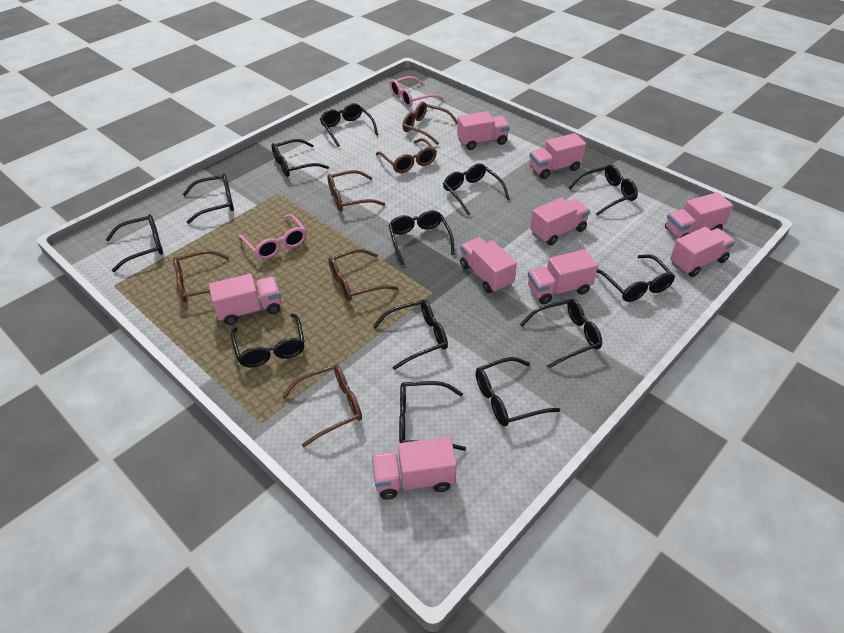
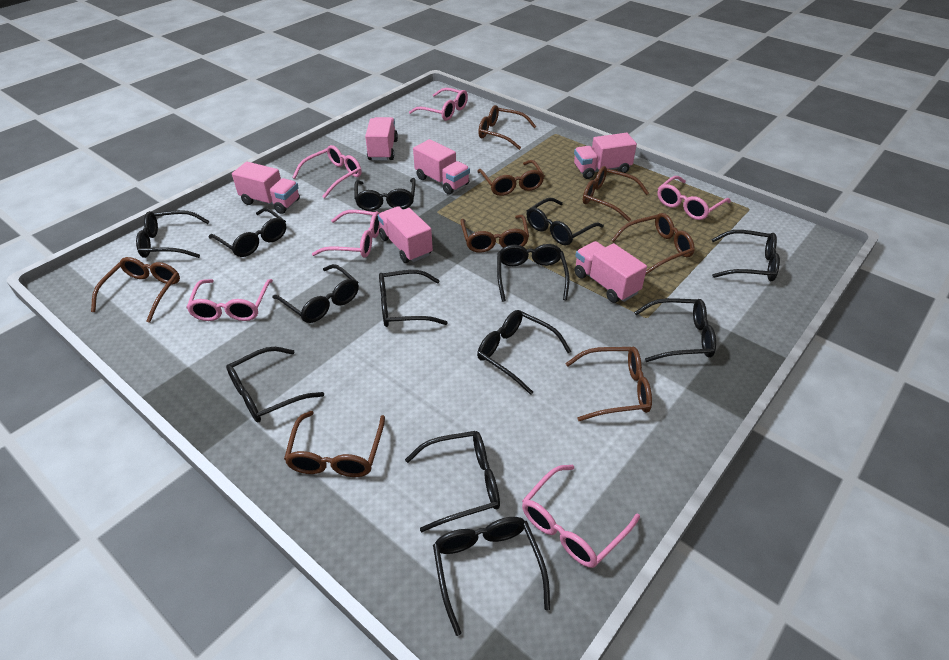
brown glasses: 6 -> 8
pink glasses: 2 -> 6
pink truck: 9 -> 6

